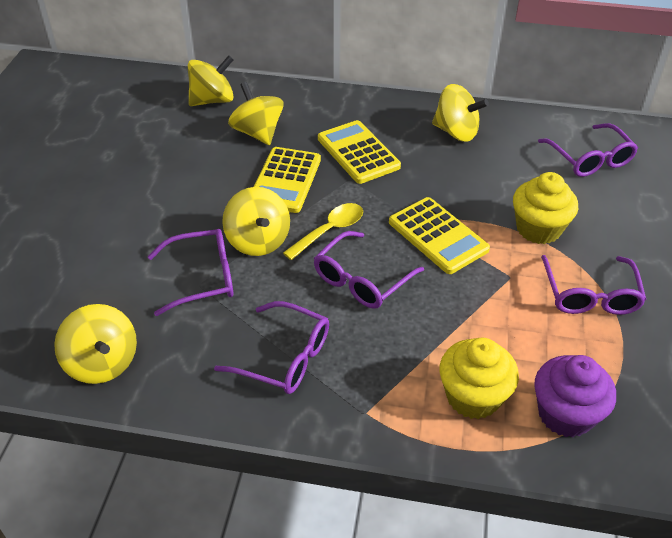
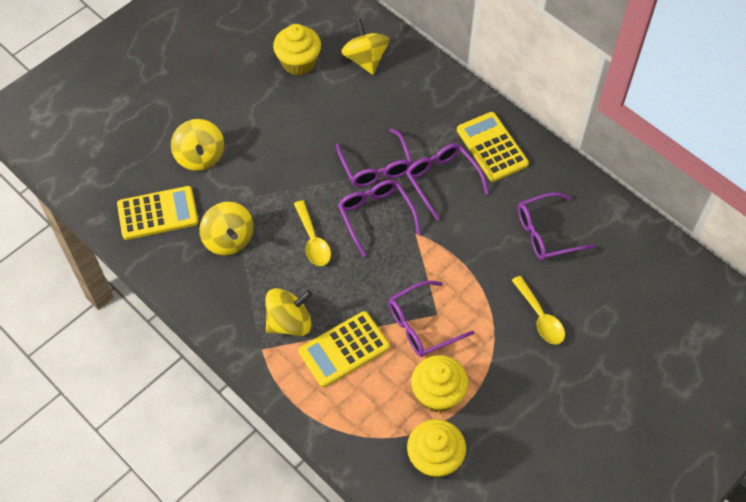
purple cupcake: 1 -> 0
yellow cupcake: 2 -> 3
yellow spinning top: 5 -> 4
yellow spoon: 1 -> 2

